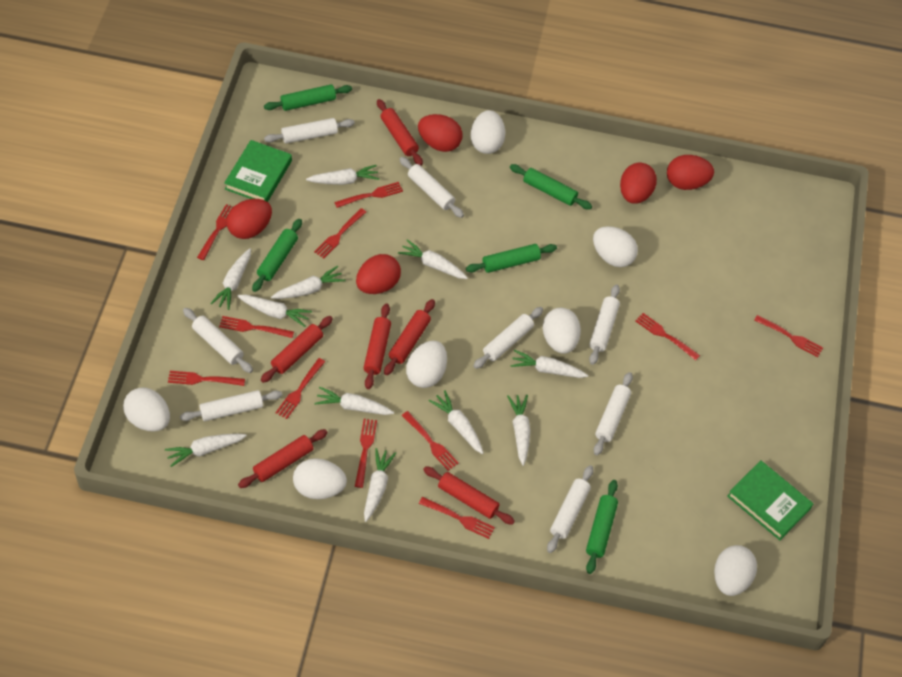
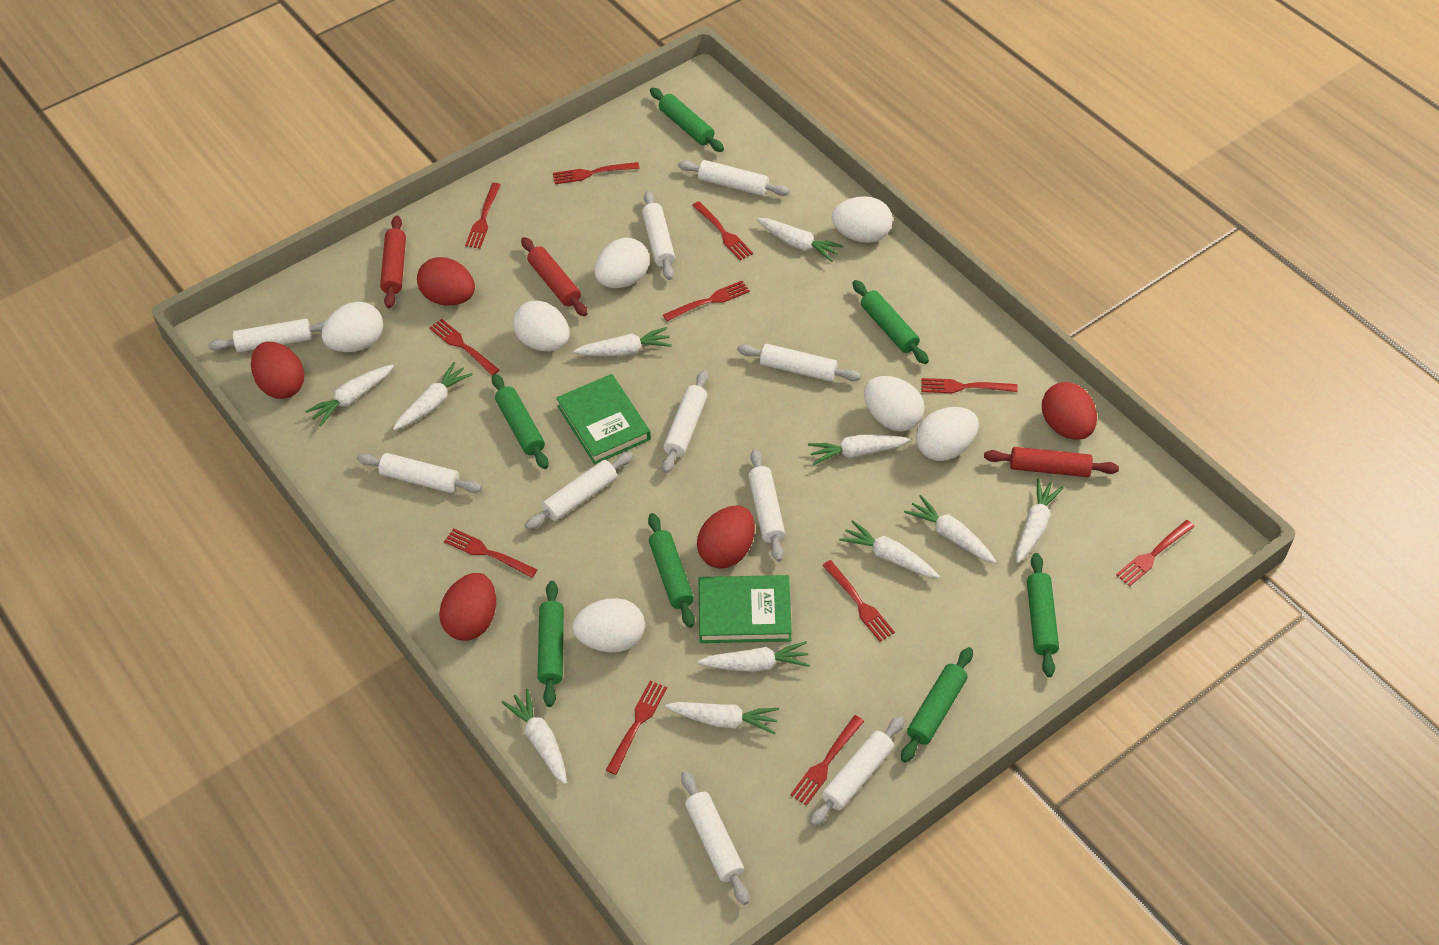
green rolling pin: 5 -> 7
red rolling pin: 6 -> 3
white rolling pin: 8 -> 10

